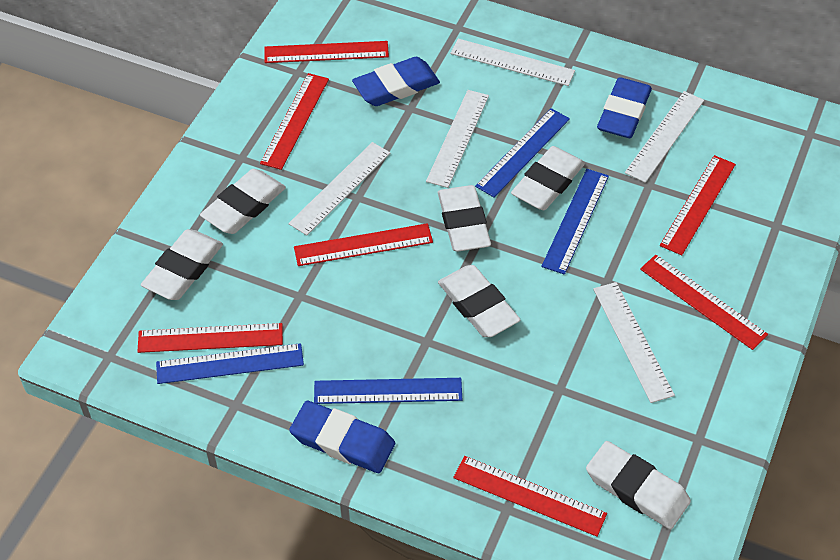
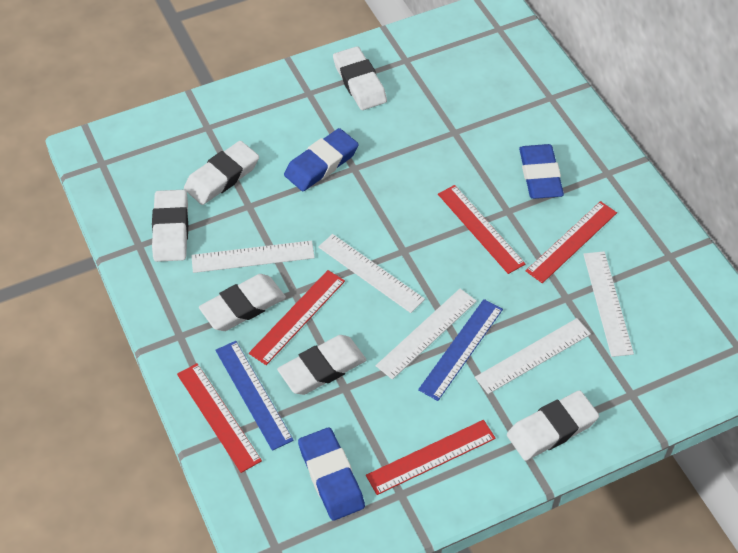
blue ruler: 4 -> 2
red ruler: 7 -> 5

